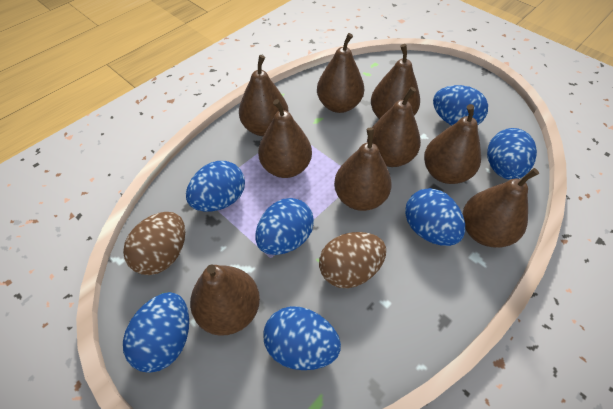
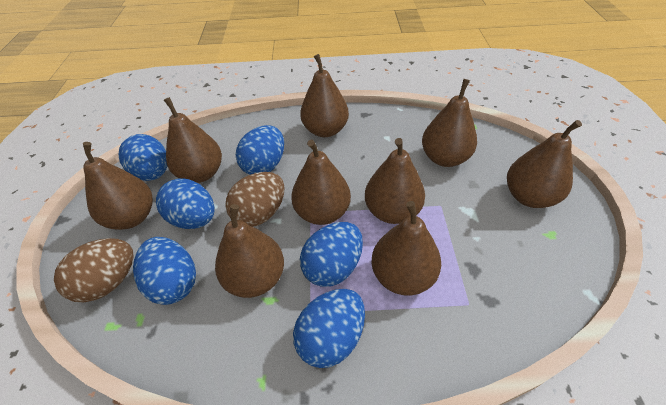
blue egg: 7 -> 6

